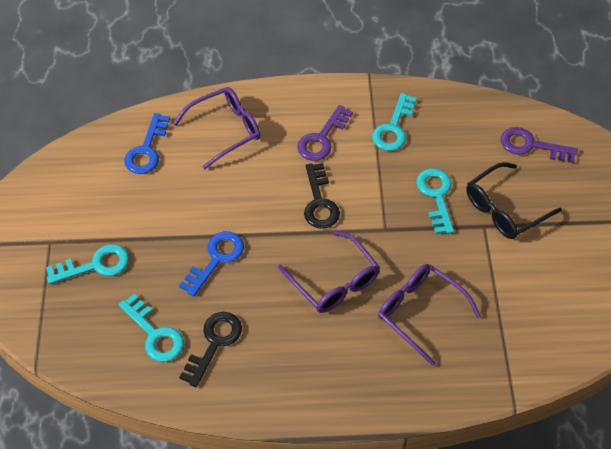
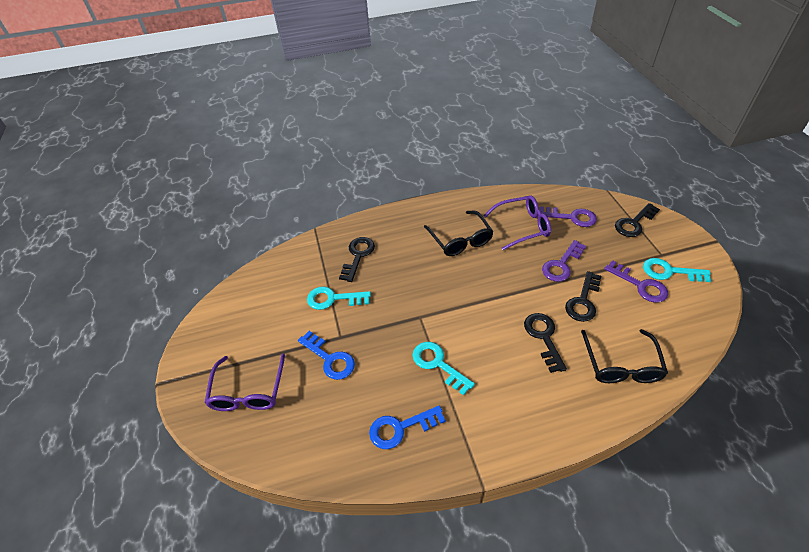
black glasses: 1 -> 2
black key: 2 -> 4
purple glasses: 3 -> 2
purple key: 2 -> 3
turquoise key: 4 -> 3

